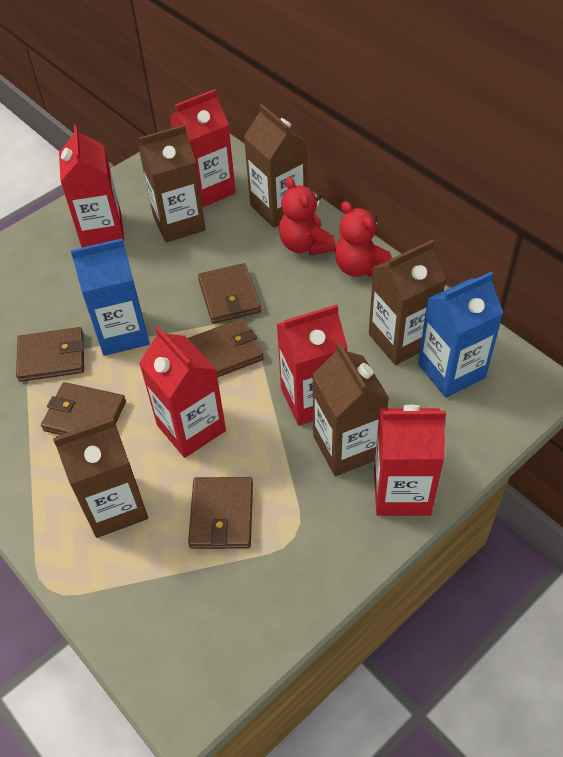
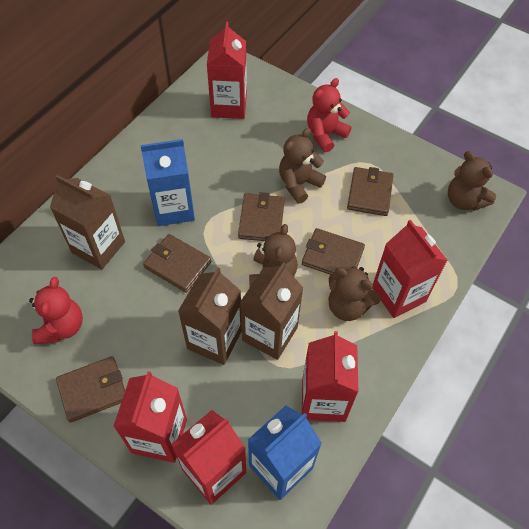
brown carton: 5 -> 3
brown teddy bear: 0 -> 4

